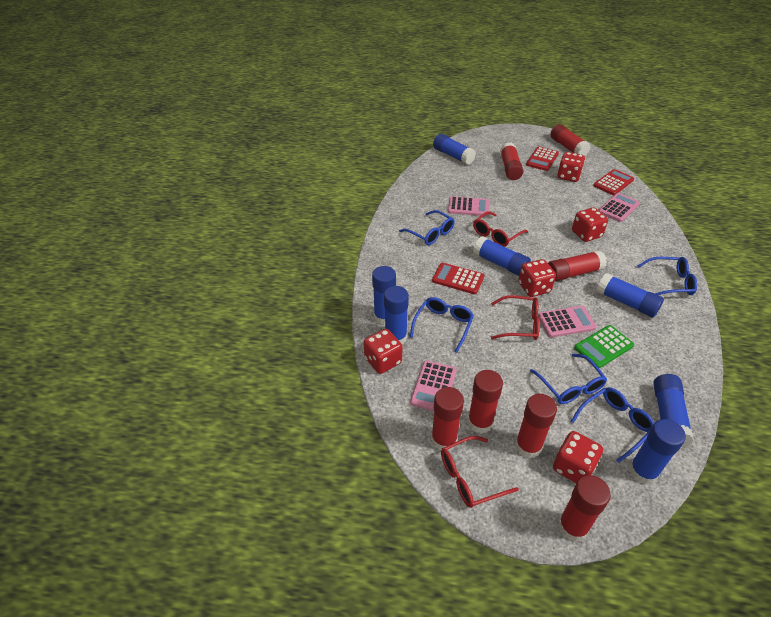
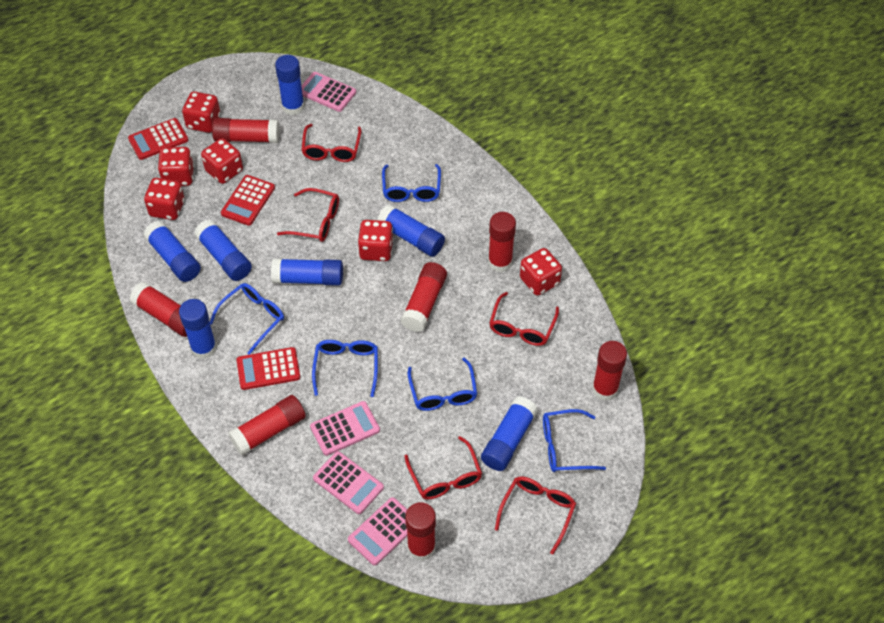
green calculator: 1 -> 0
red dice: 5 -> 6
red glasses: 3 -> 5

